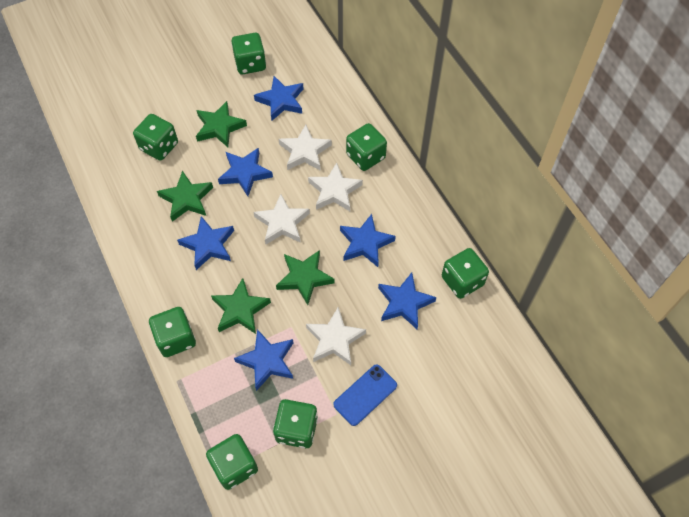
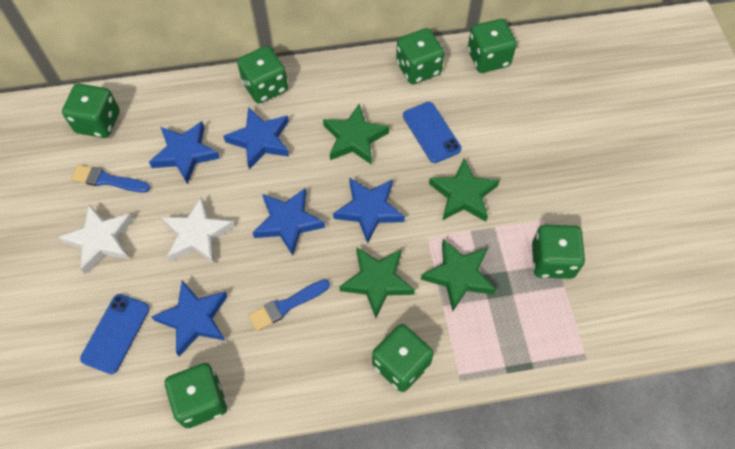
blue brush: 0 -> 2
blue phone: 1 -> 2
blue star: 6 -> 5
white star: 4 -> 2

